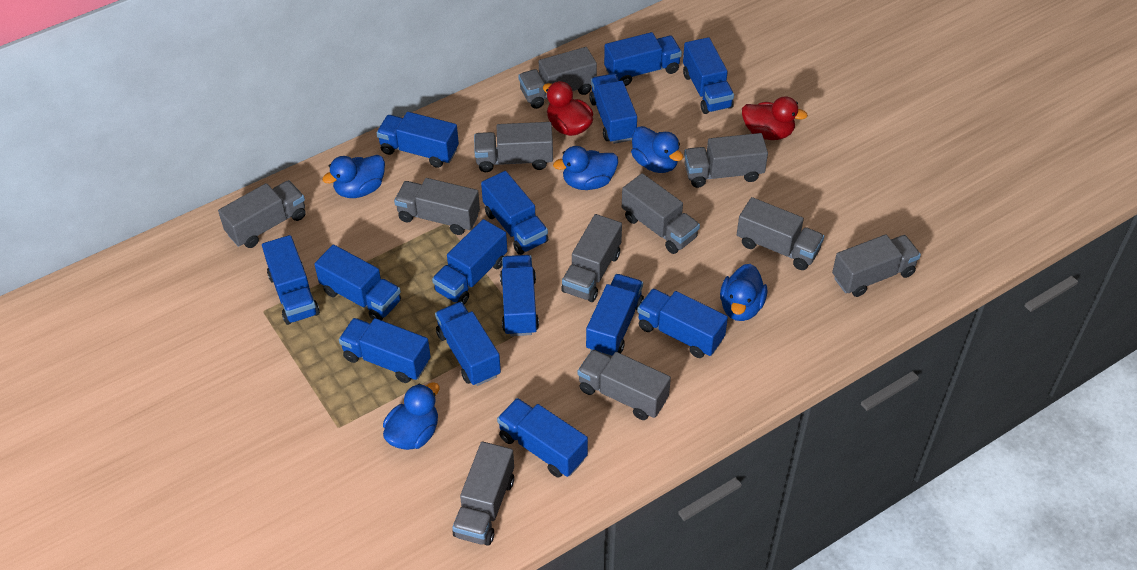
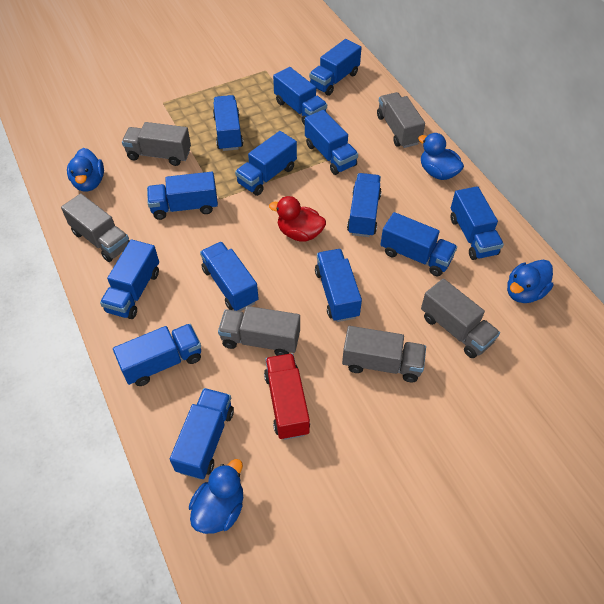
blue duck: 5 -> 4
grey truck: 11 -> 6
red duck: 2 -> 1
red truck: 0 -> 1

